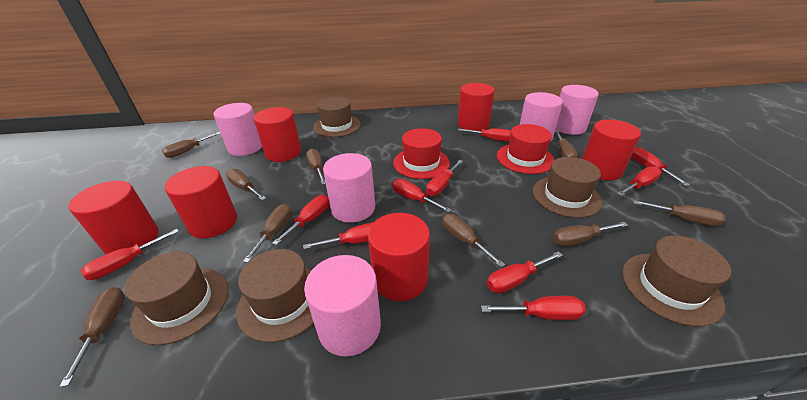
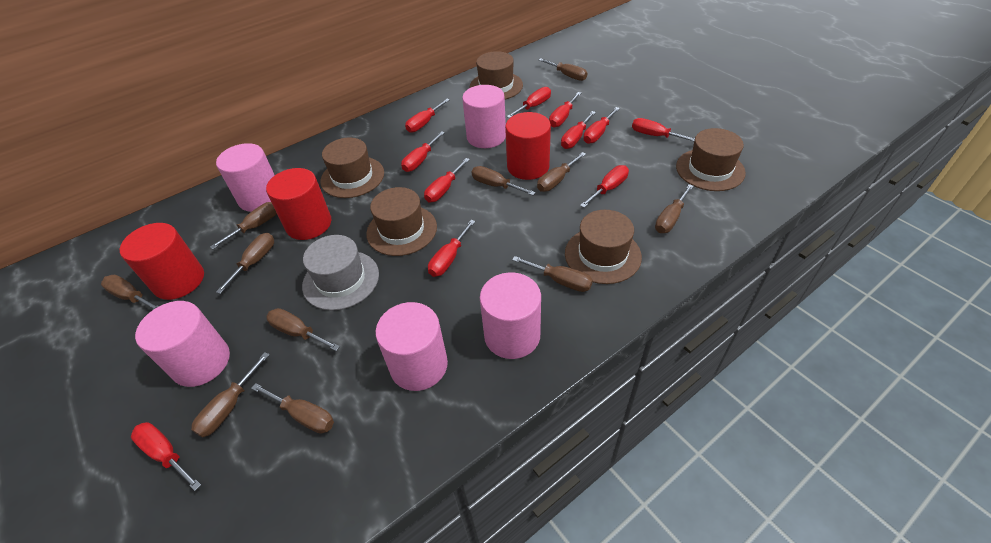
brown screwdriver: 9 -> 11
grey hat: 0 -> 1
red cylinder: 6 -> 3
red hat: 2 -> 0
red screwdriver: 10 -> 11

